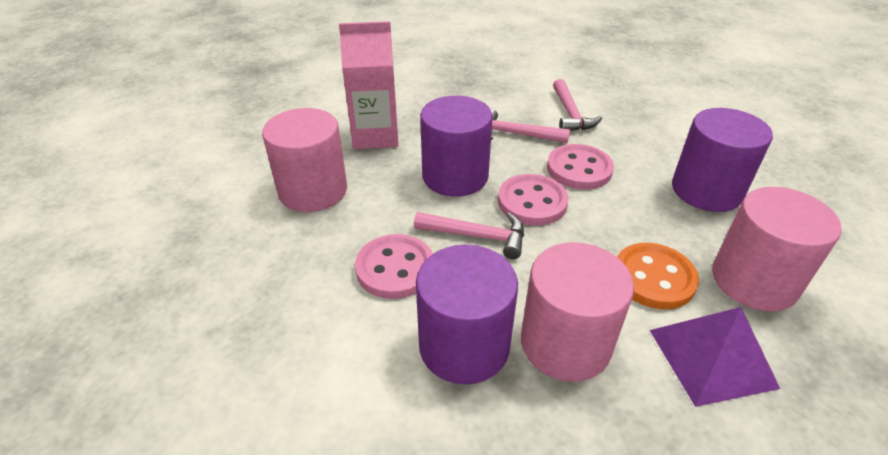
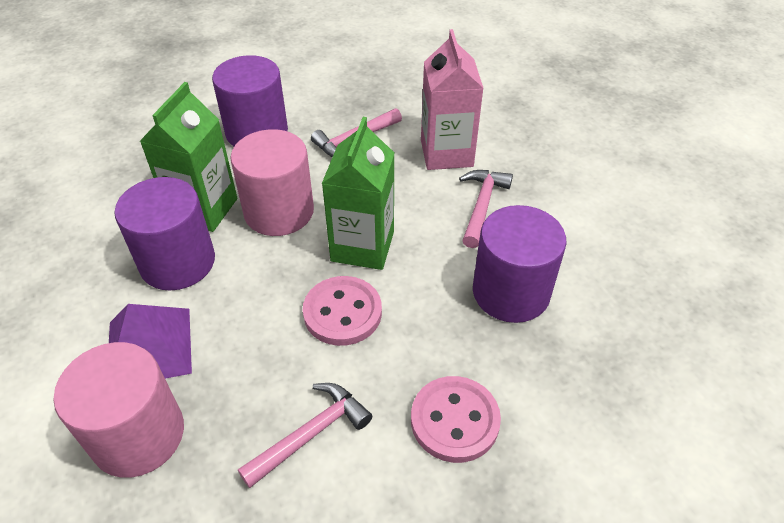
green carton: 0 -> 2
orange button: 1 -> 0
pink button: 3 -> 2
pink cylinder: 3 -> 2

